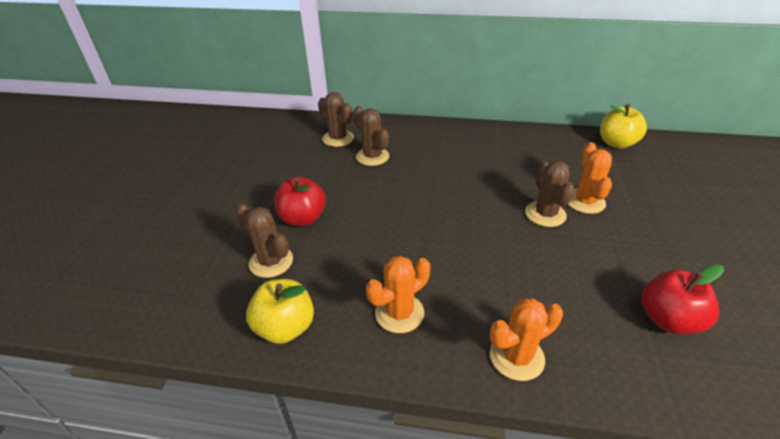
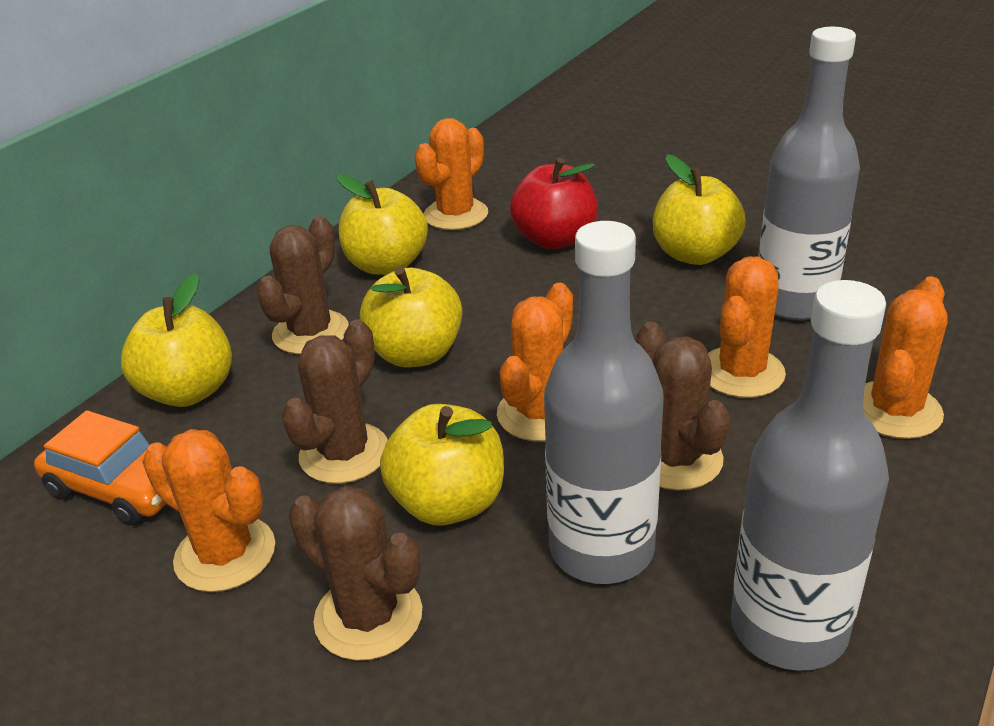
grey bottle: 0 -> 3
orange cactus: 3 -> 5
orange car: 0 -> 1
red apple: 2 -> 1
yellow apple: 2 -> 5

